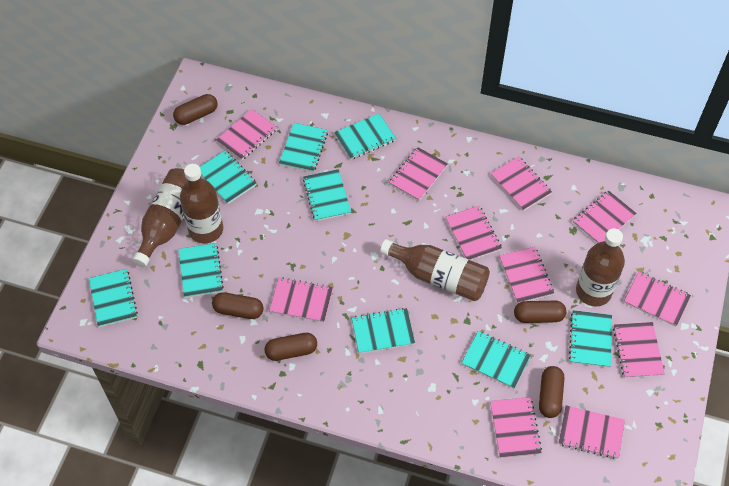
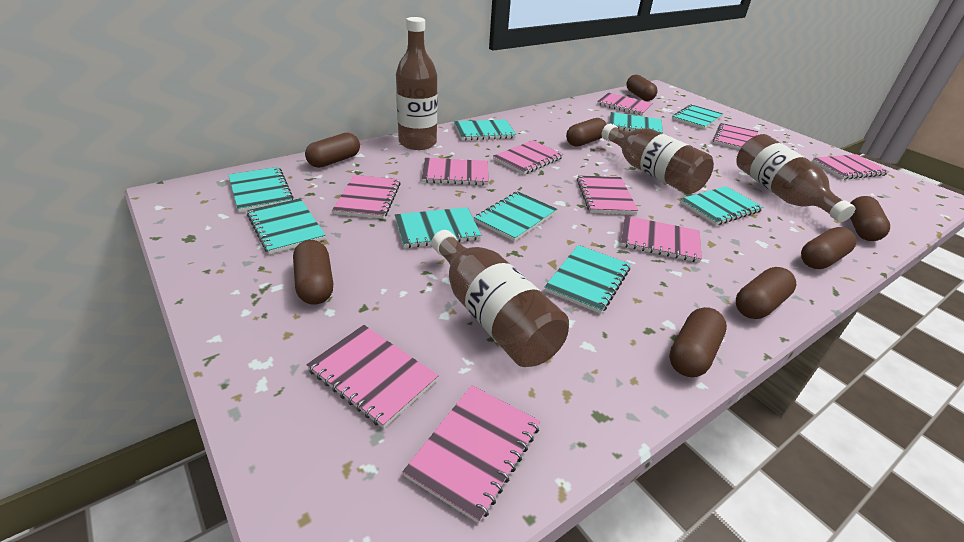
brown capsule: 5 -> 8
pink notebook: 11 -> 10

